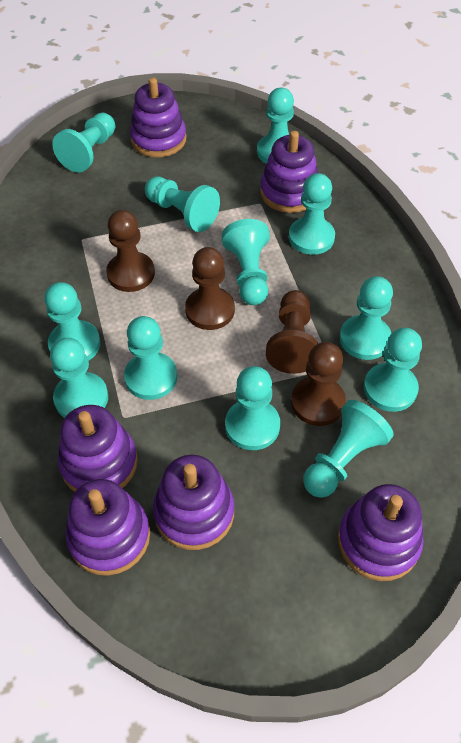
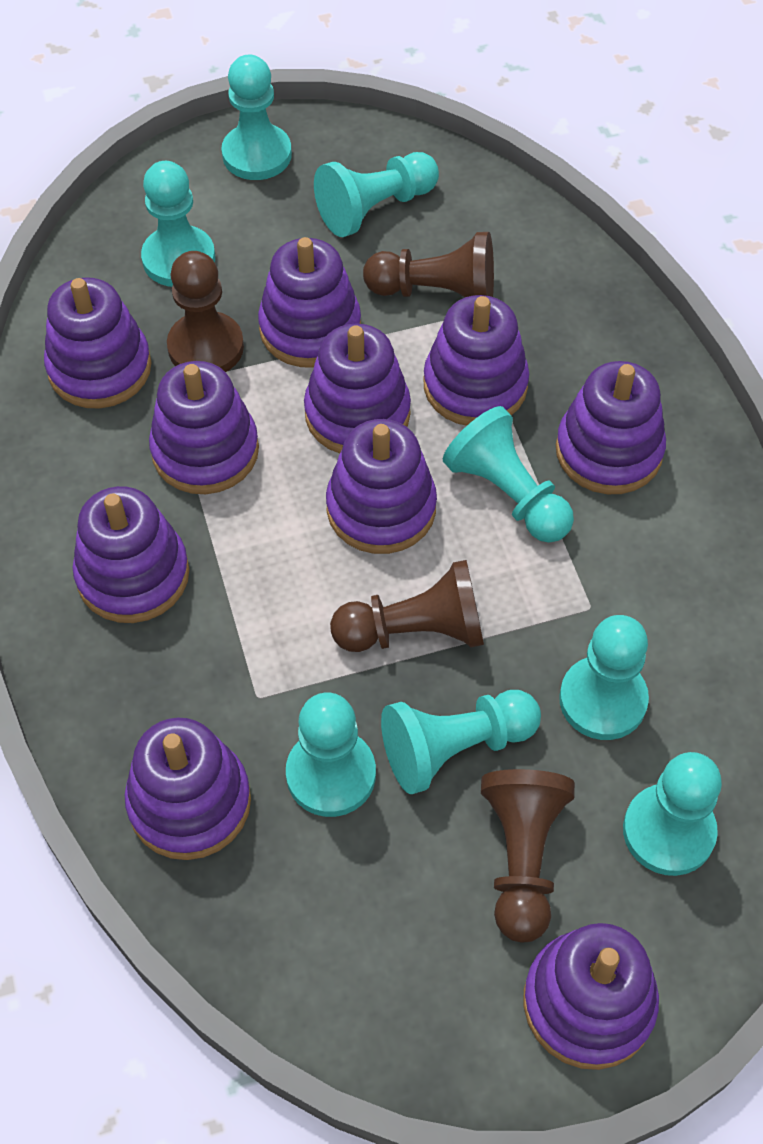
purple stacking toy: 6 -> 10
turquoise pawn: 12 -> 8

